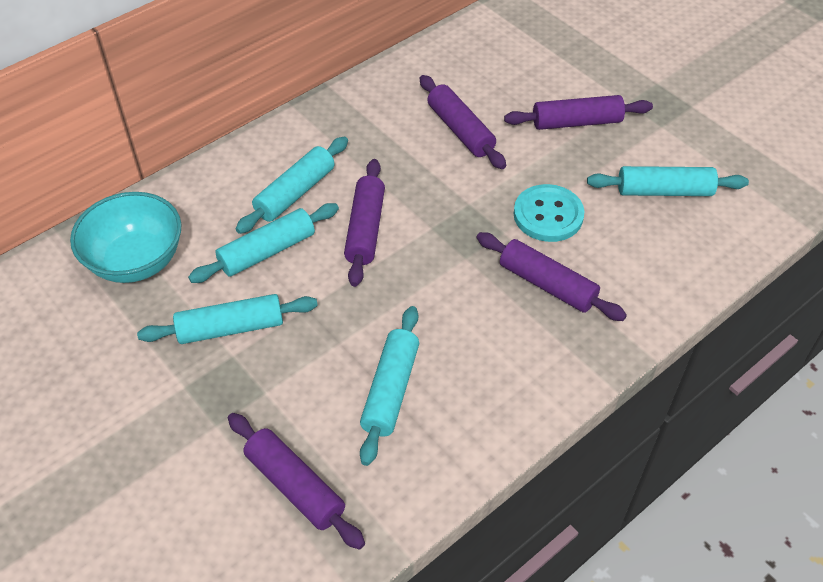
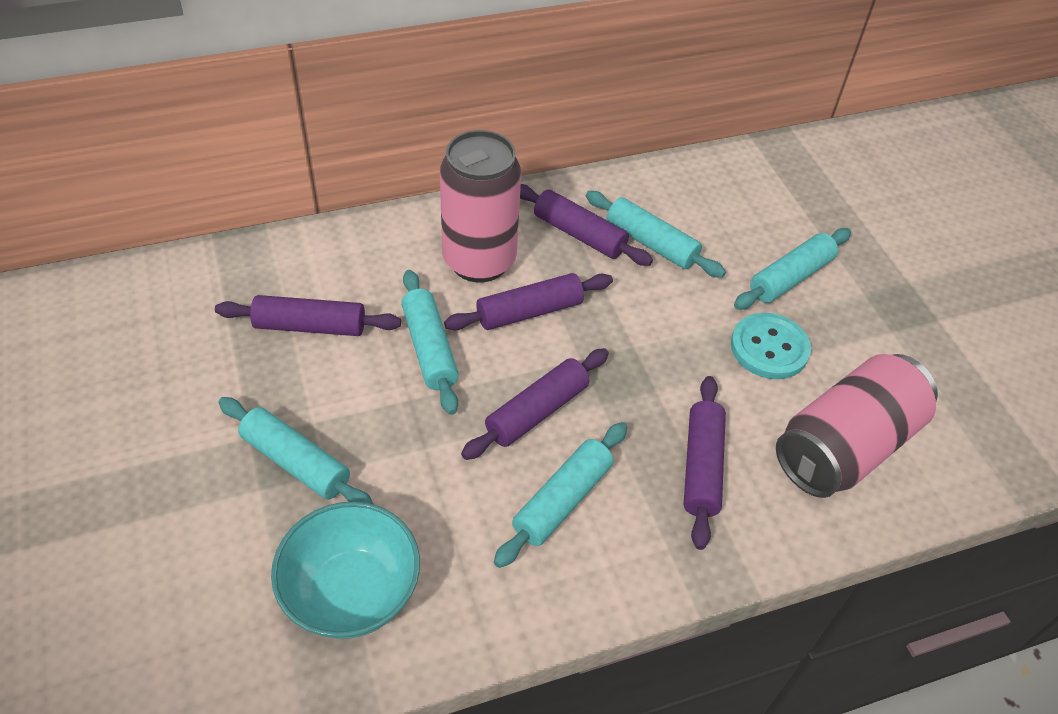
pink can: 0 -> 2

